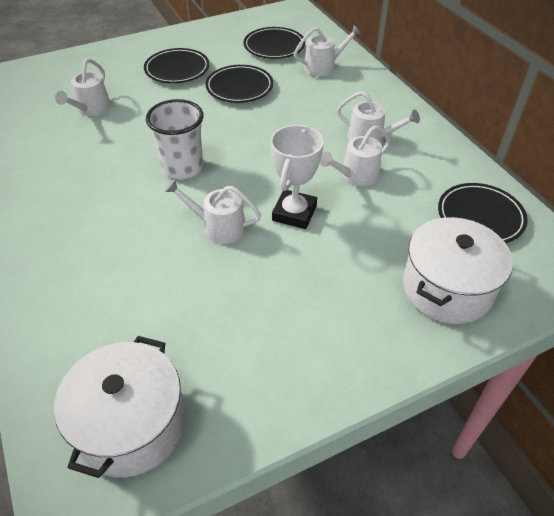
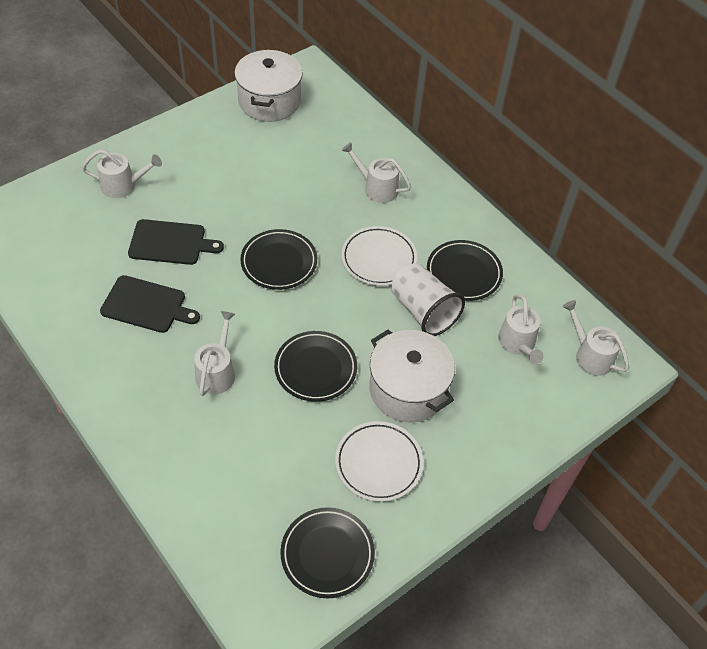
black cutting board: 0 -> 2
white plate: 0 -> 2
white trophy: 1 -> 0

